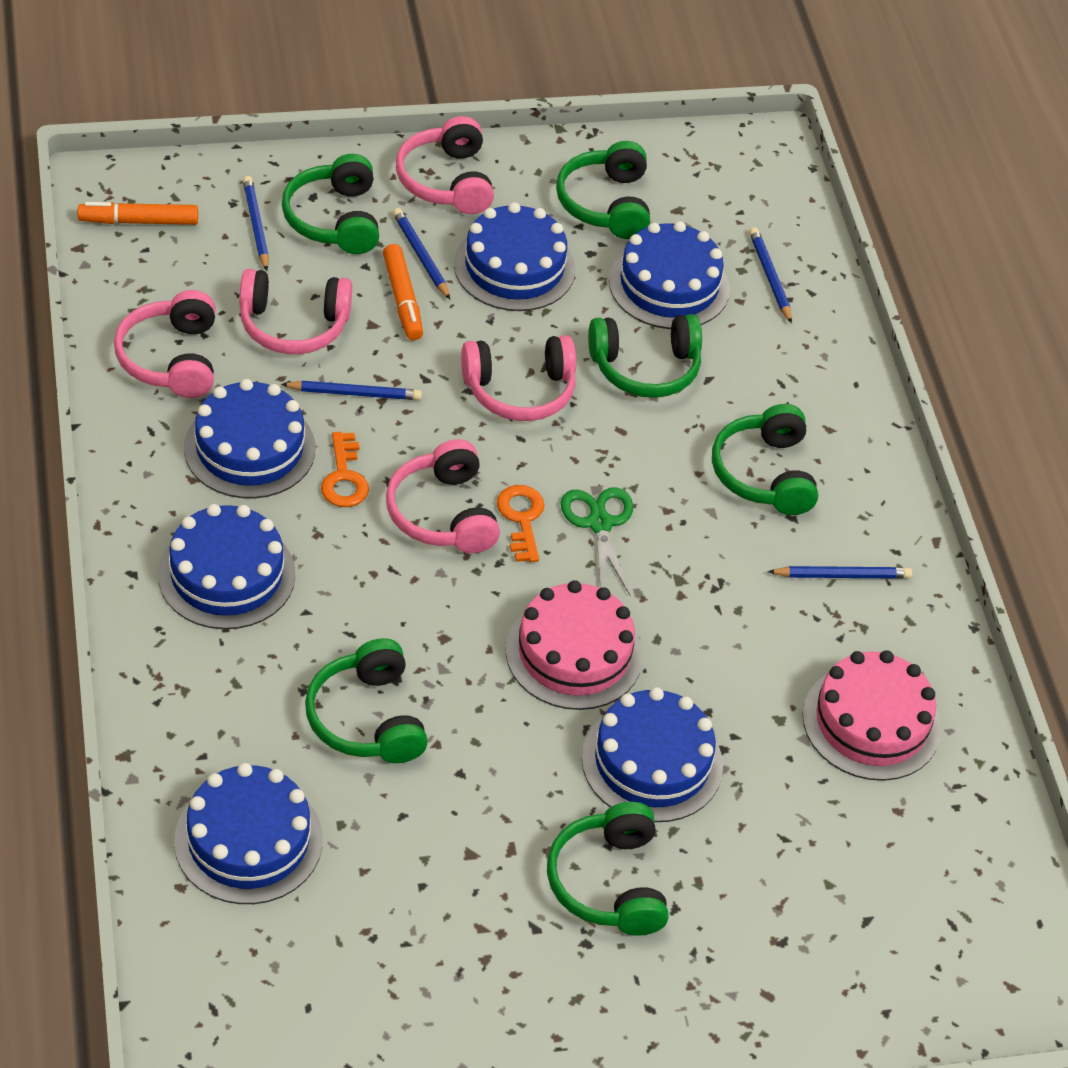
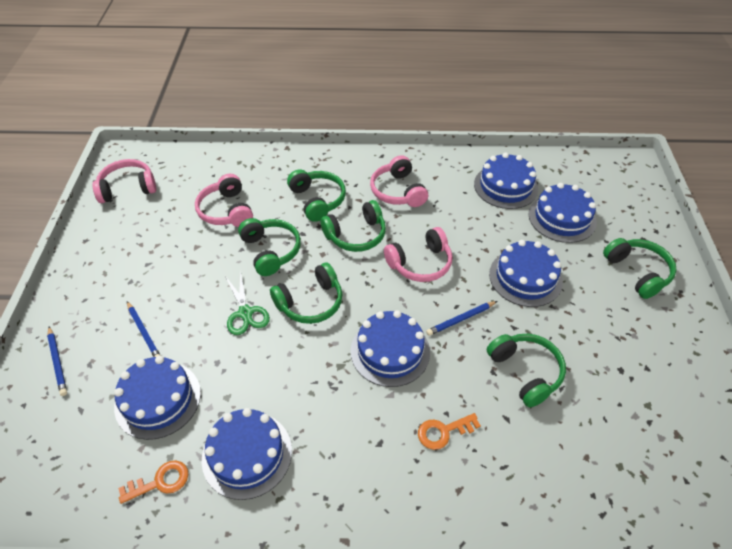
blue pencil: 5 -> 3
orange marker: 2 -> 0
pink cake: 2 -> 0
pink headphones: 5 -> 4

